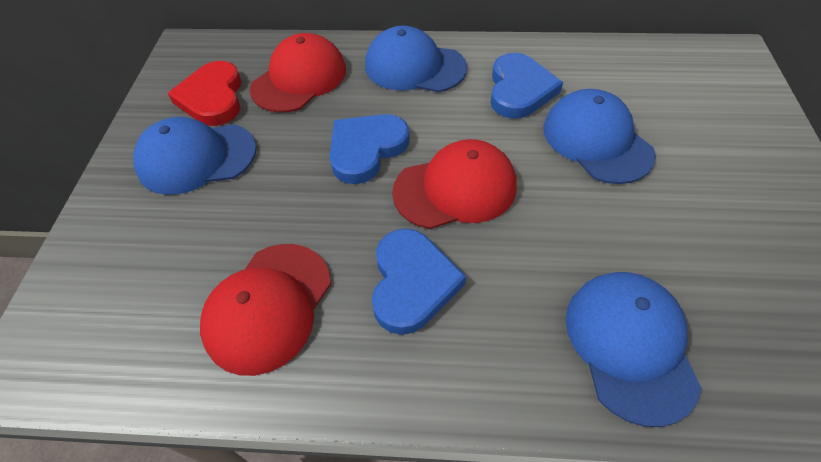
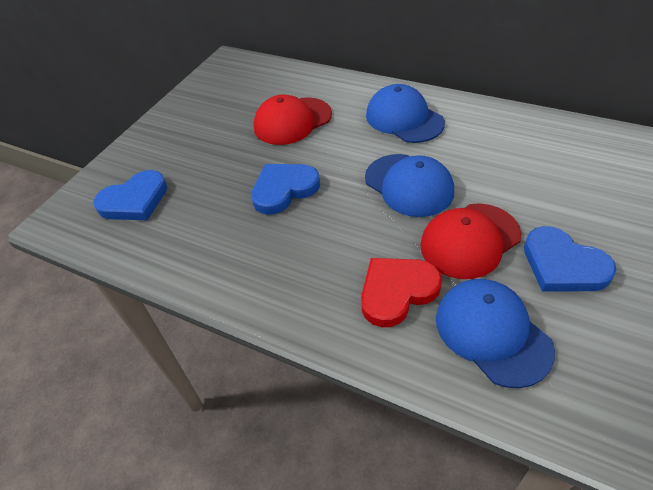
blue cap: 4 -> 3
red cap: 3 -> 2

